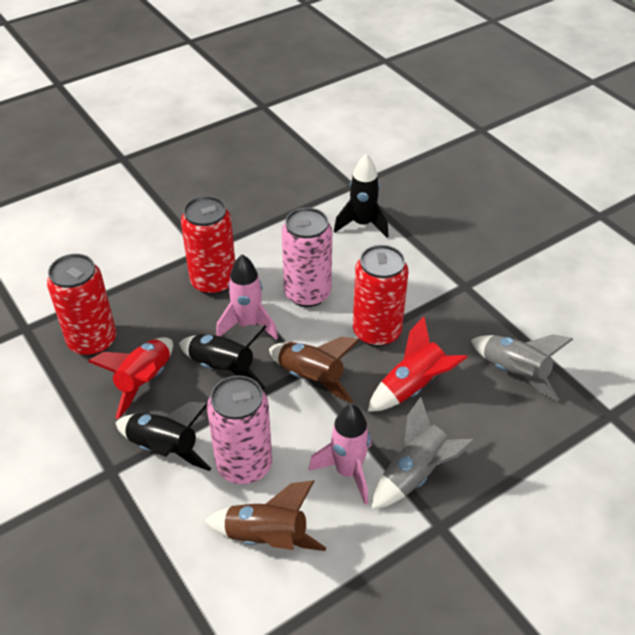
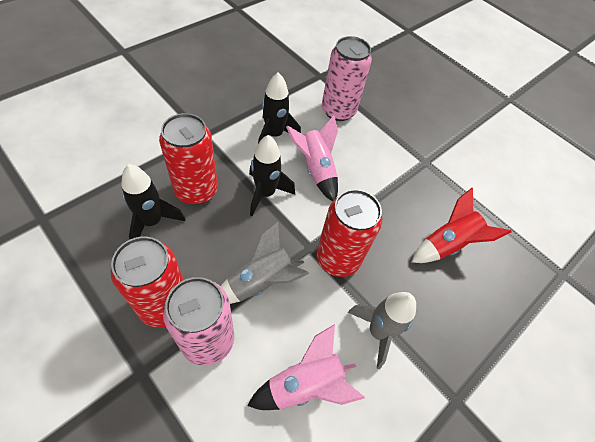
brown rocket: 2 -> 0
red rocket: 2 -> 1

